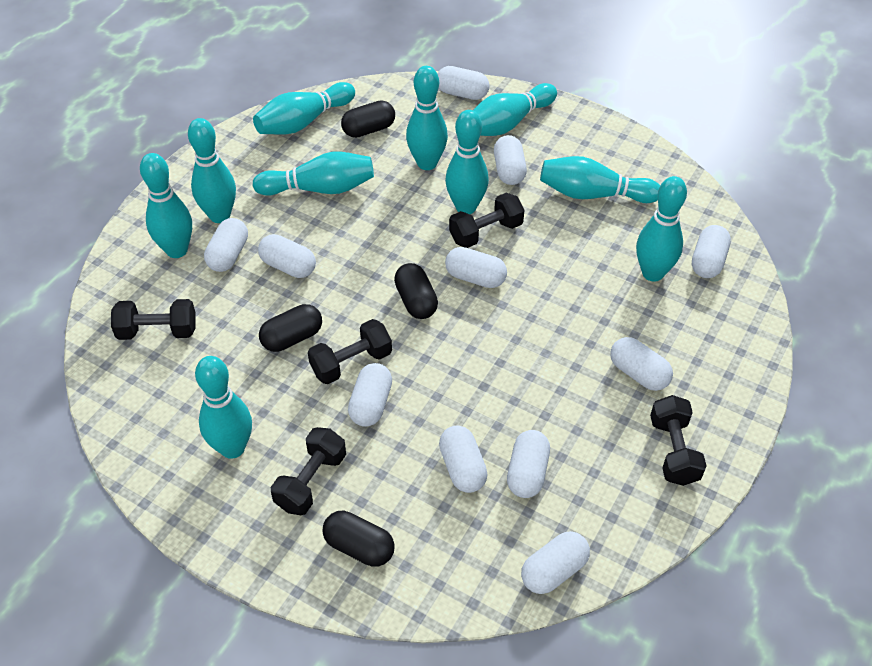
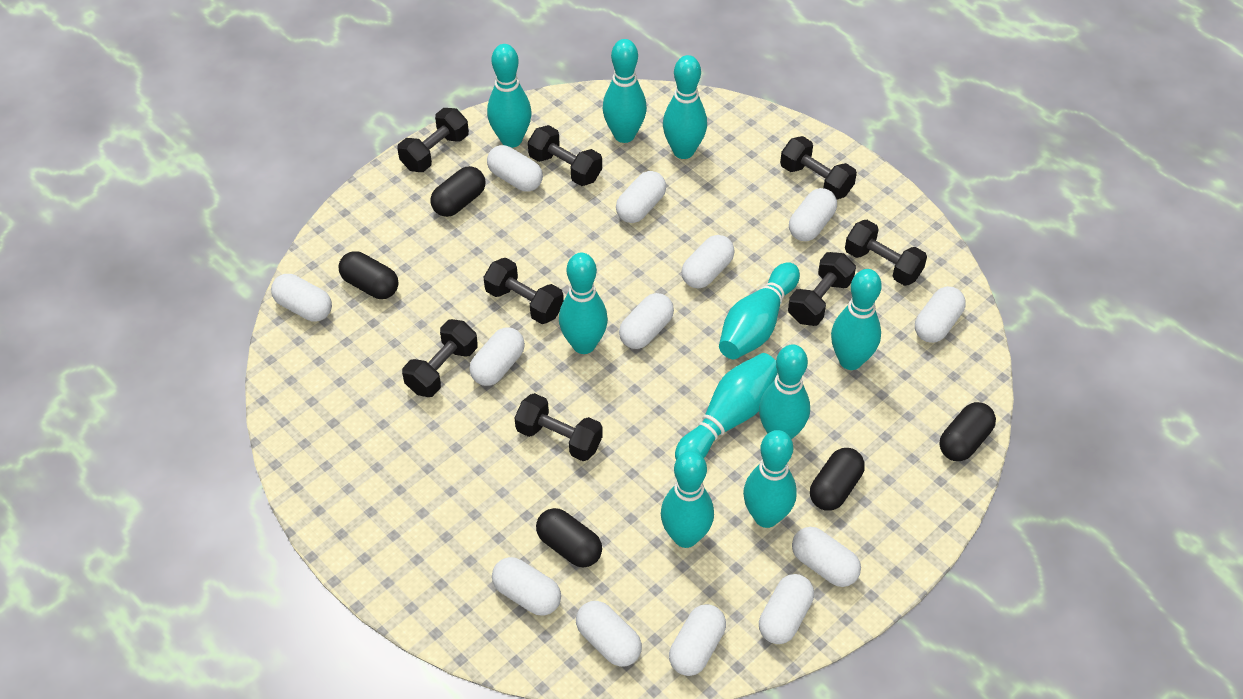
black capsule: 4 -> 5
black dumbbell: 5 -> 8
white capsule: 11 -> 13

